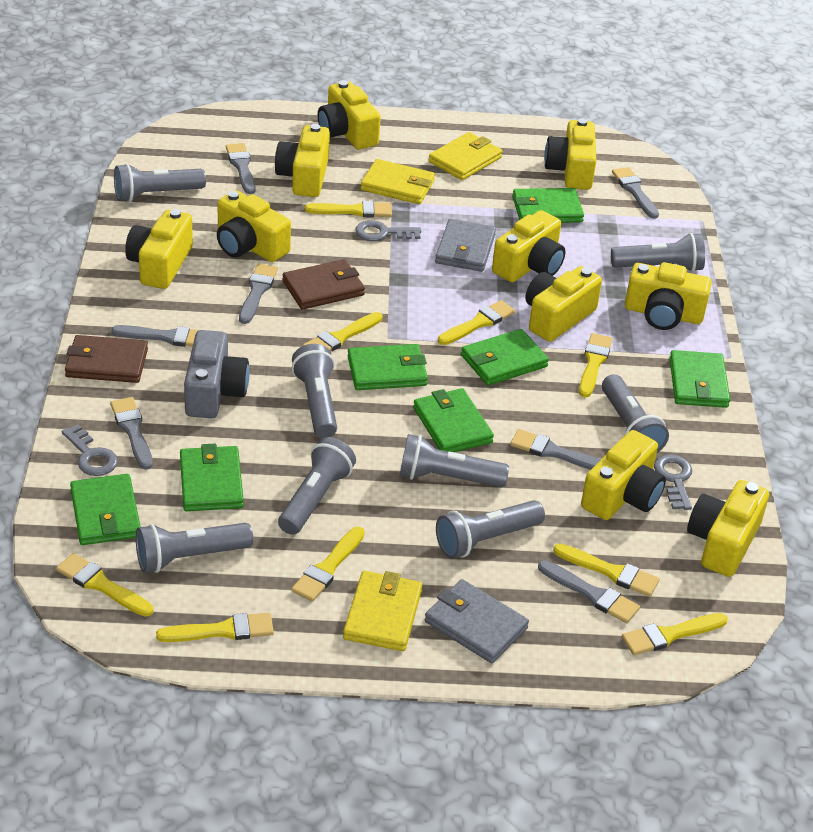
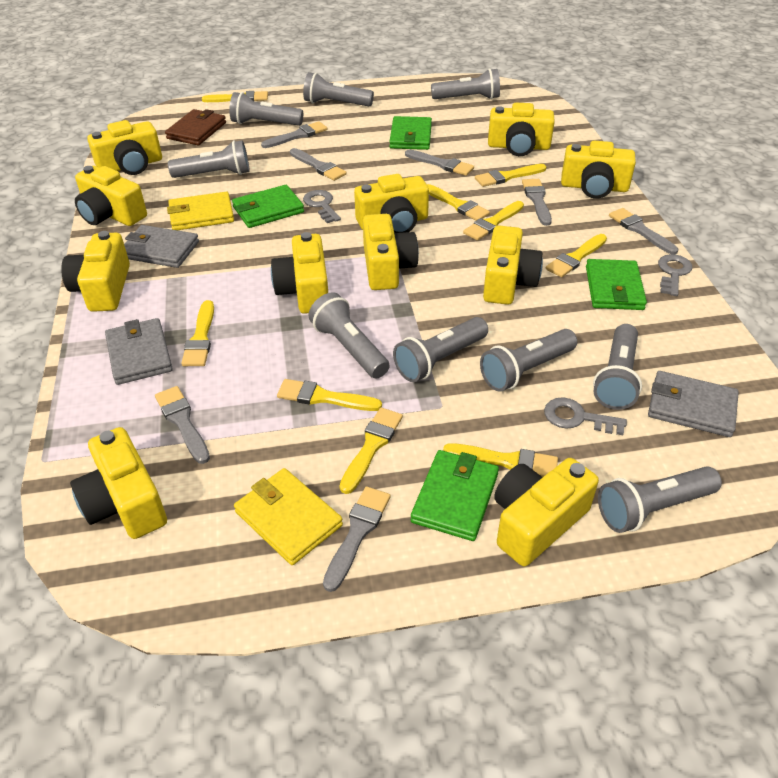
brown wallet: 2 -> 1
green wallet: 7 -> 4
grey camera: 1 -> 0
grey flashlight: 8 -> 9
grey wallet: 2 -> 3
yellow camera: 10 -> 11
yellow wallet: 3 -> 2

